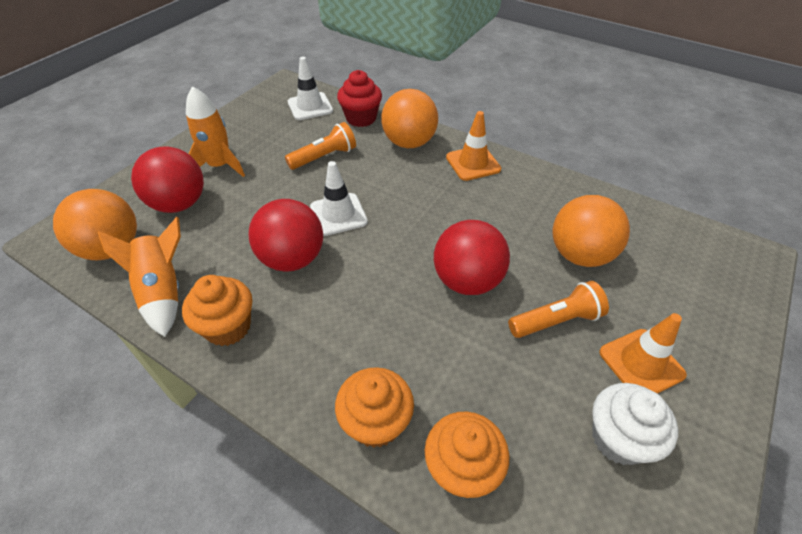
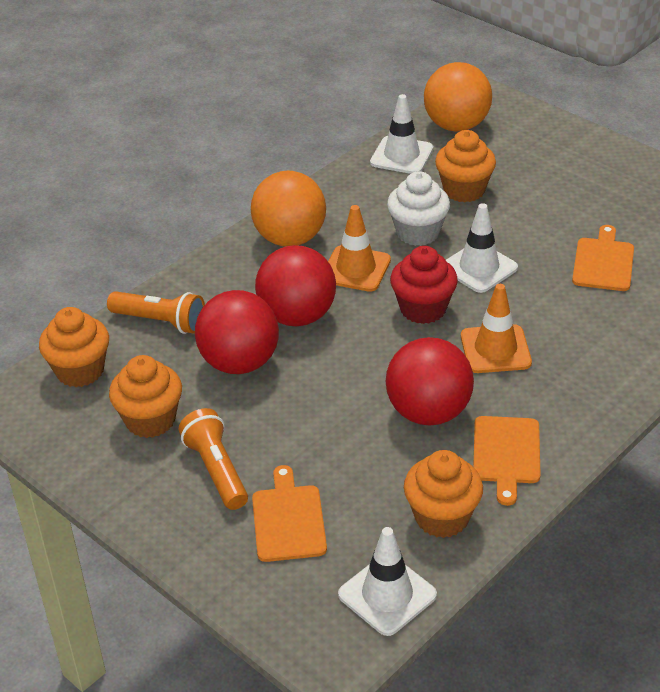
orange ball: 3 -> 2
orange cupcake: 3 -> 4
orange cutting board: 0 -> 3
orange rocket: 2 -> 0
white traffic cone: 2 -> 3

